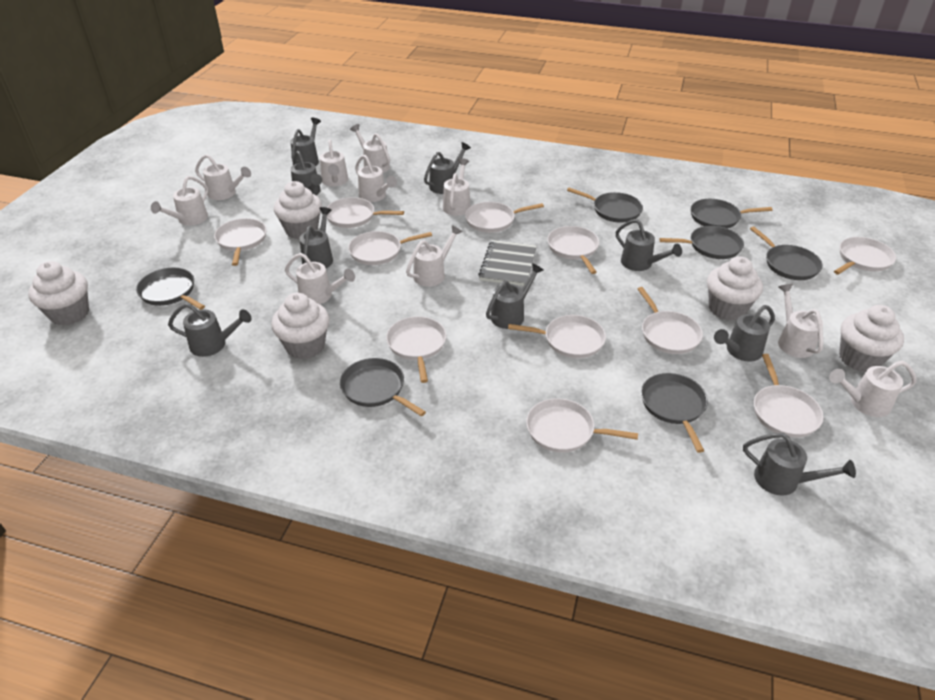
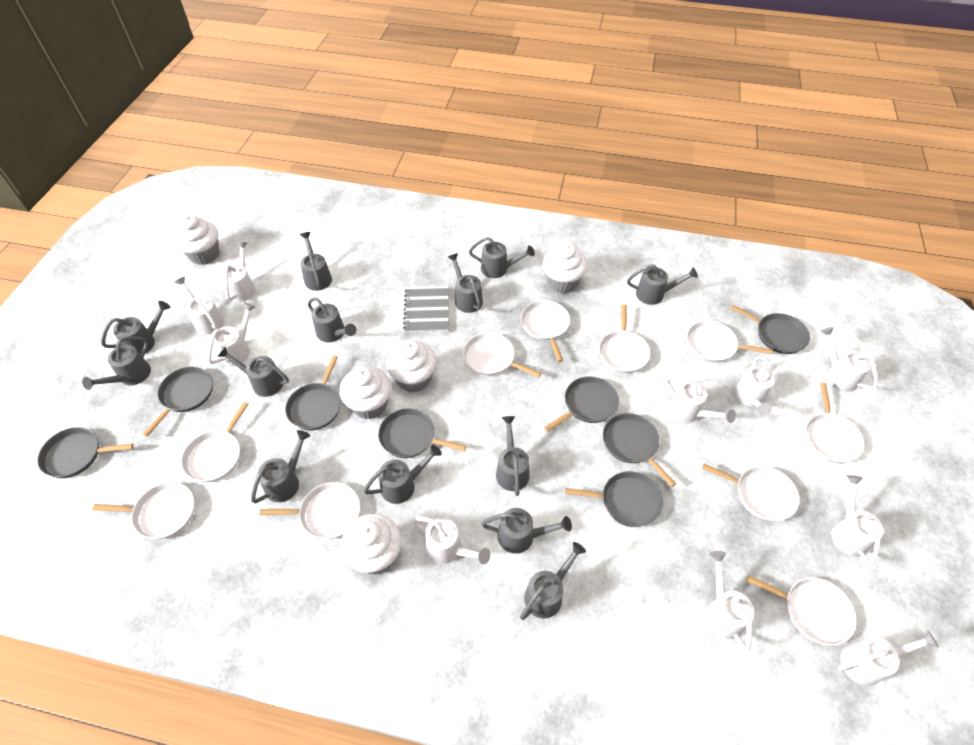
grey pan: 7 -> 8
grey watering can: 9 -> 13
white pan: 11 -> 10

